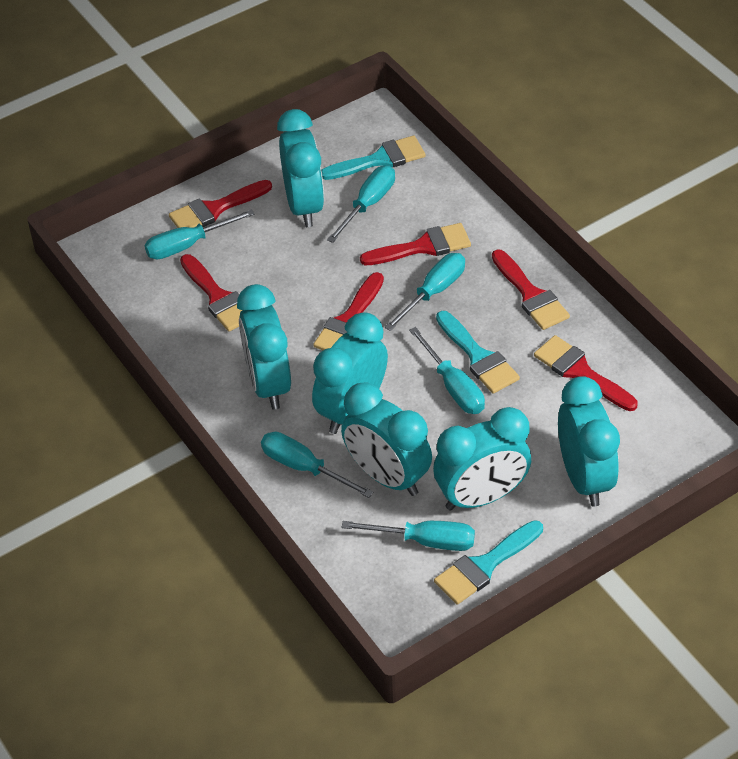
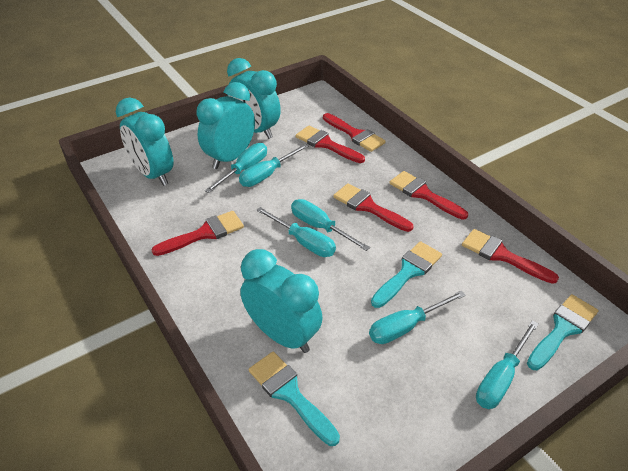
turquoise clock: 6 -> 4

